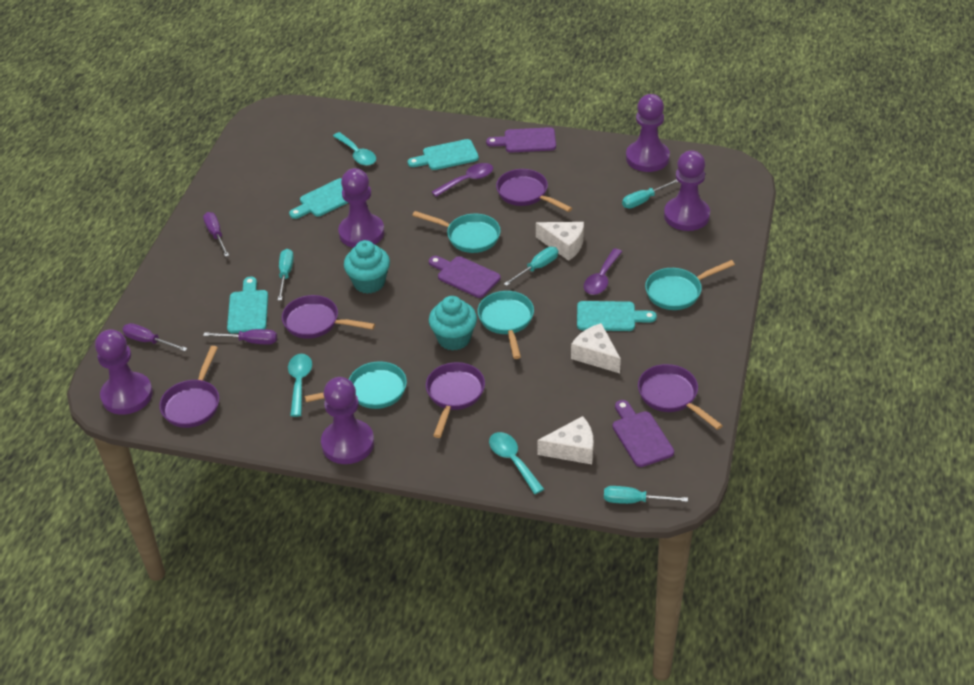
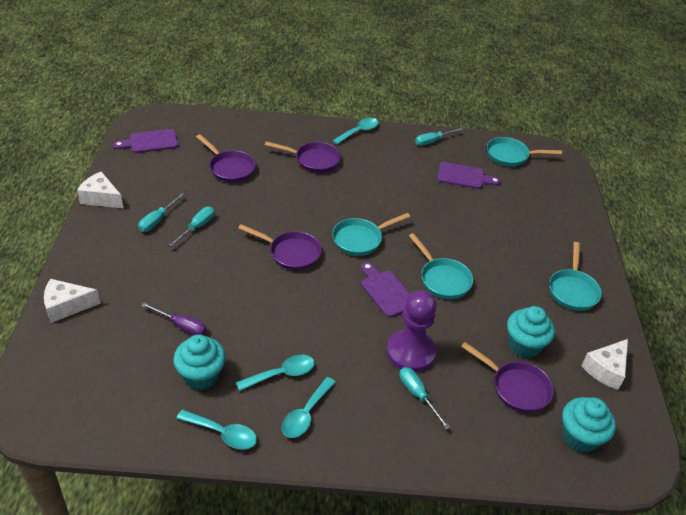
purple pan: 5 -> 4
purple pawn: 5 -> 1
purple screwdriver: 3 -> 1
purple spoon: 2 -> 0
turquoise cupcake: 2 -> 3
turquoise cutting board: 4 -> 0
turquoise spoon: 3 -> 4

